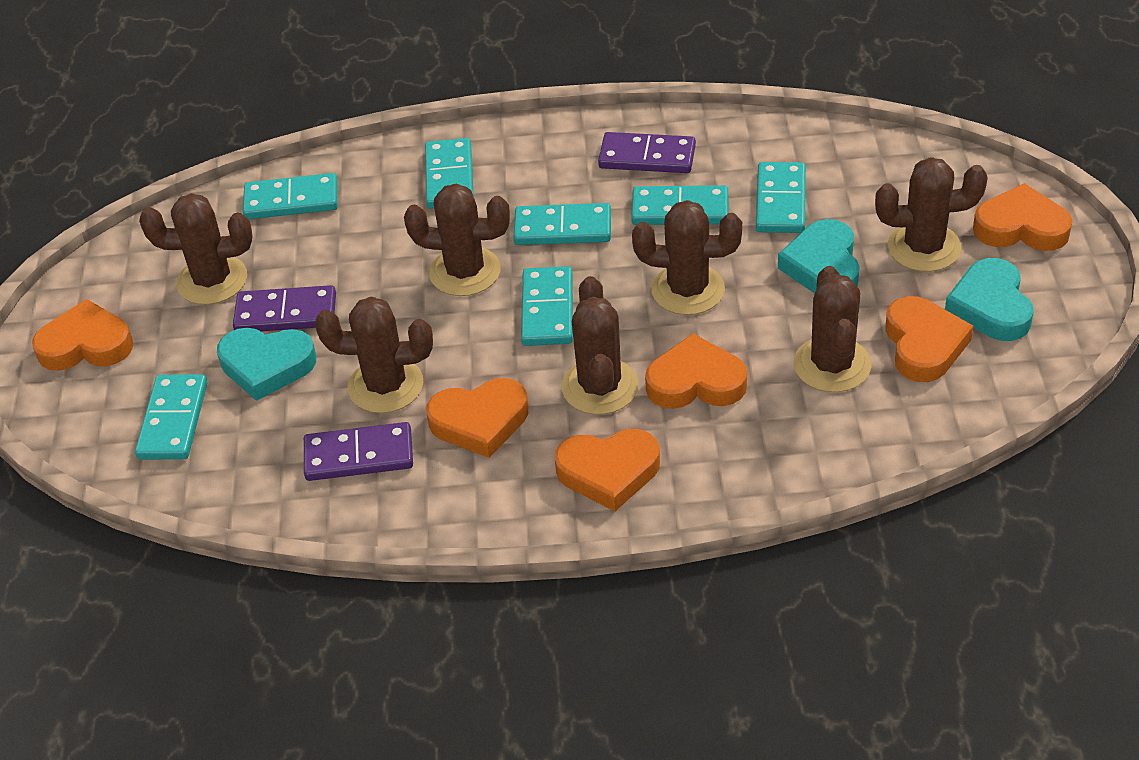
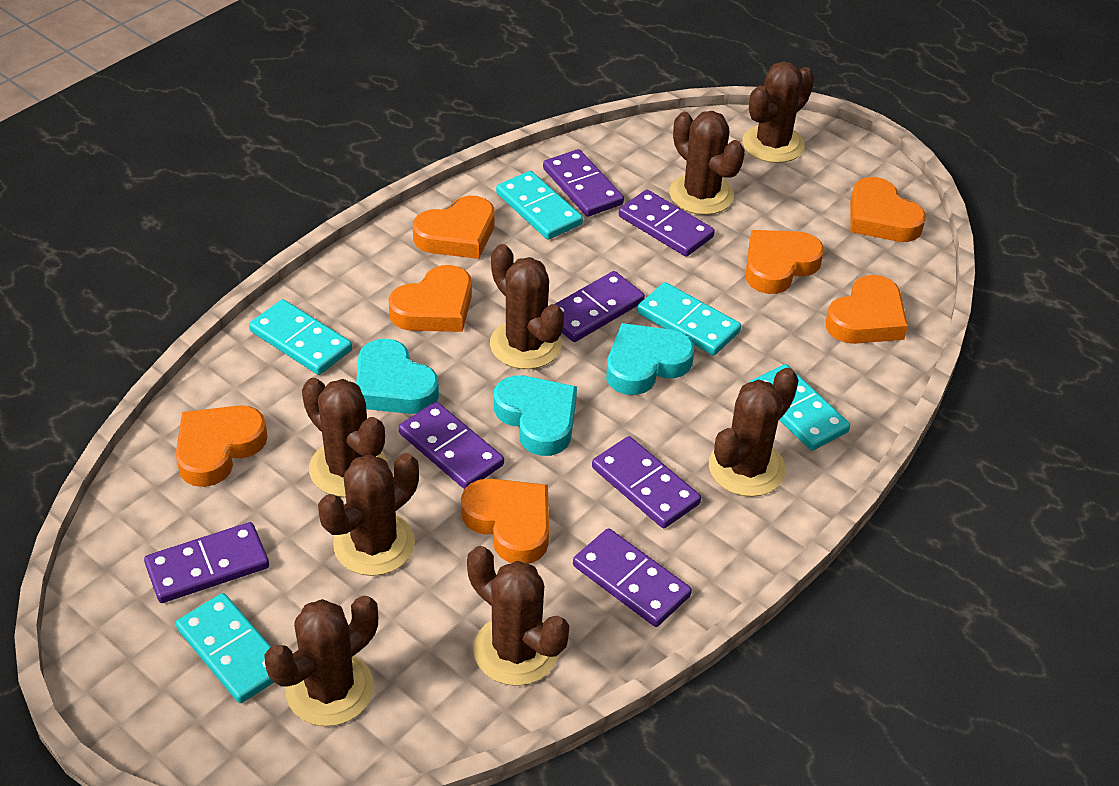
brown cactus: 7 -> 8
orange heart: 6 -> 7
purple domino: 3 -> 7
turquoise domino: 7 -> 5

